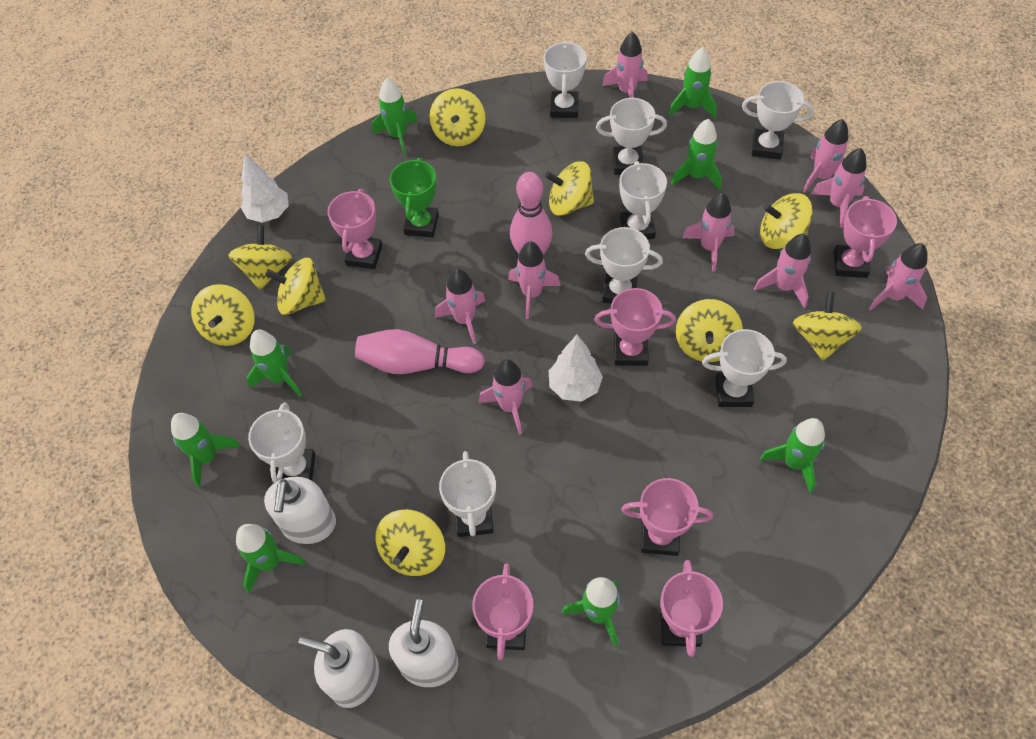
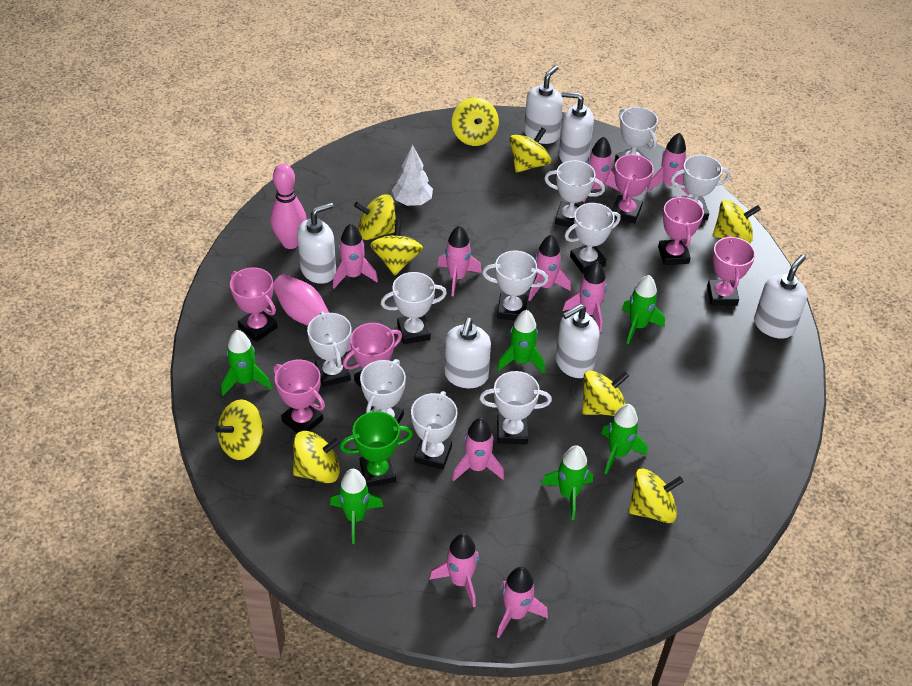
green rocket: 8 -> 6
white soap dispenser: 3 -> 6
white tree: 2 -> 1
white trophy: 8 -> 10

